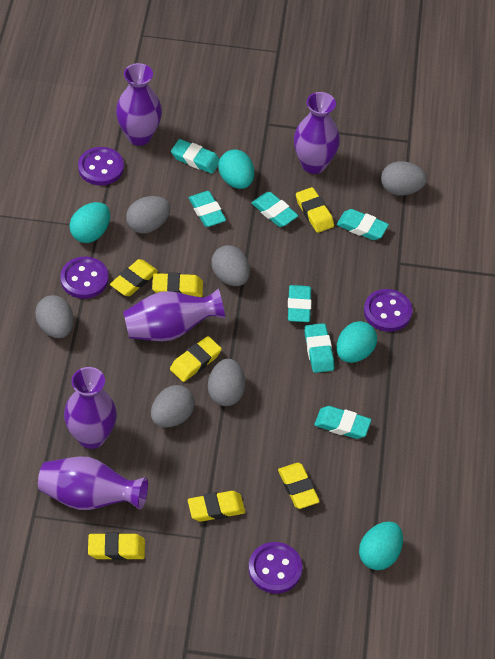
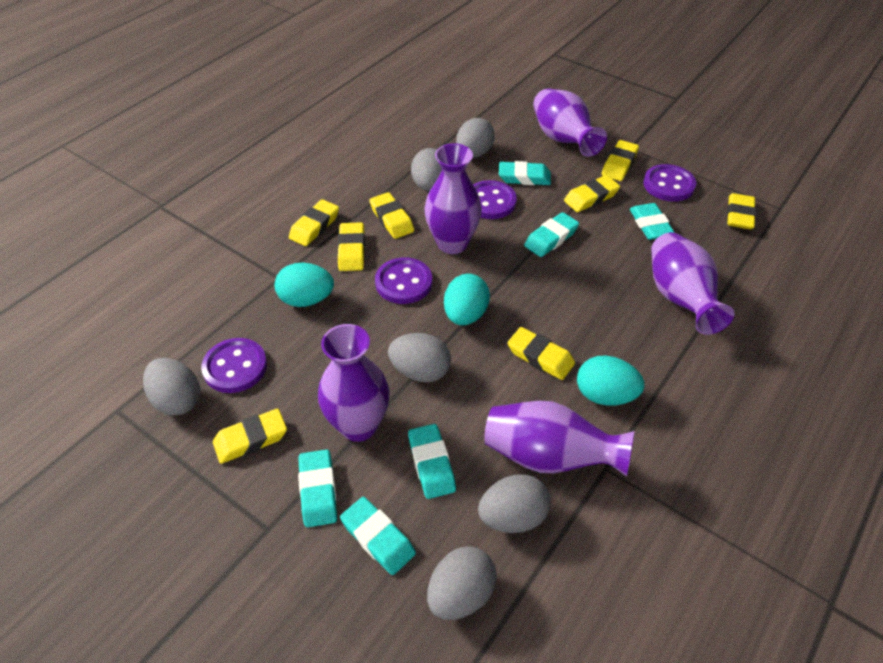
turquoise egg: 4 -> 3
turquoise eraser: 7 -> 6
yellow eraser: 7 -> 8

